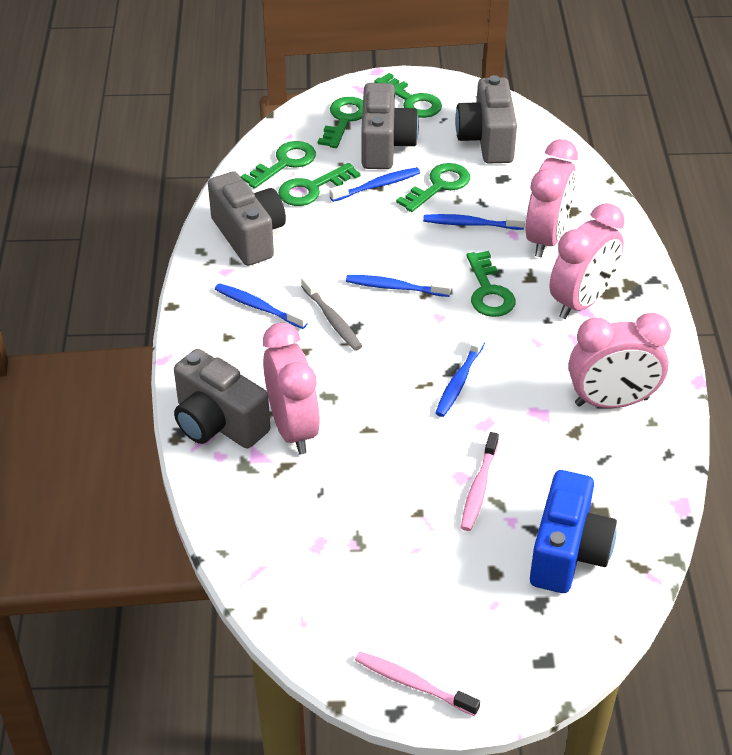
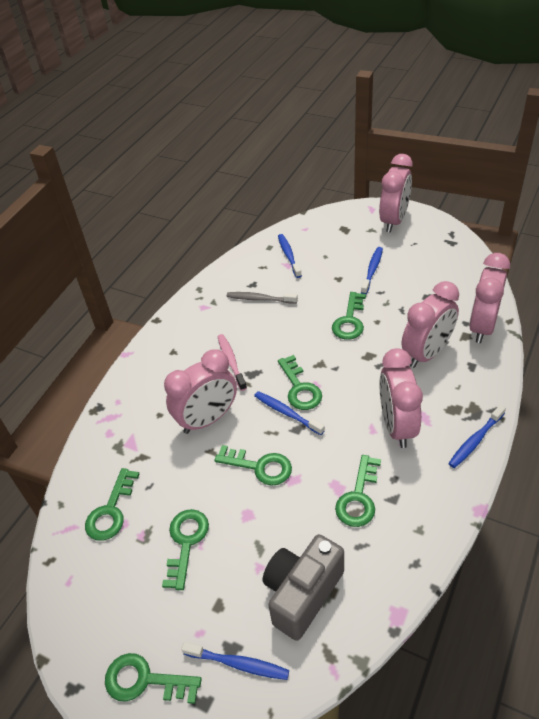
blue camera: 1 -> 0
green key: 6 -> 7
grey camera: 4 -> 1
pink clock: 4 -> 5
pink toothbrush: 2 -> 1

